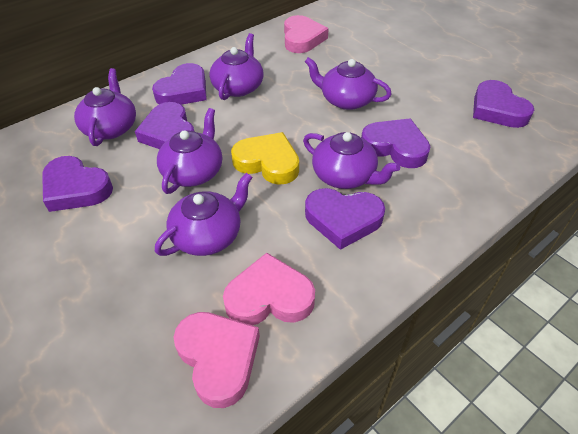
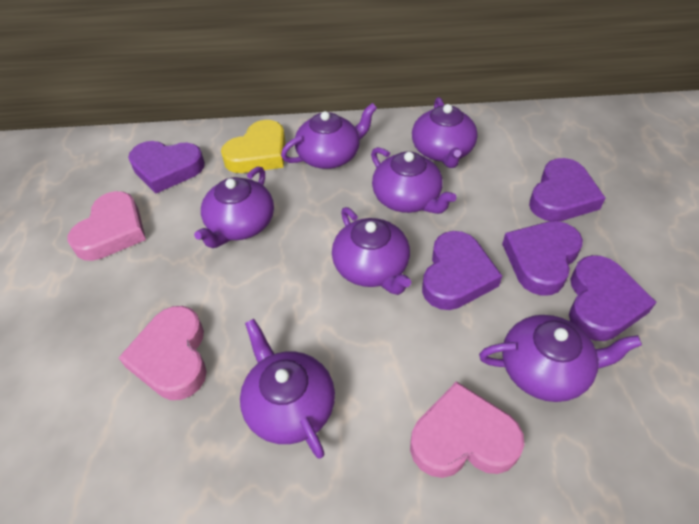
purple heart: 6 -> 5
purple teapot: 6 -> 7

